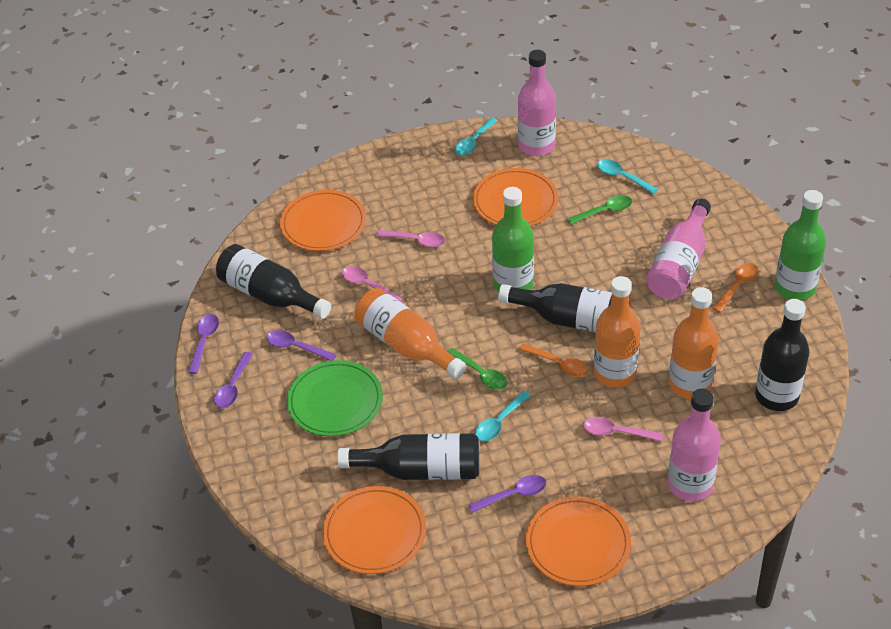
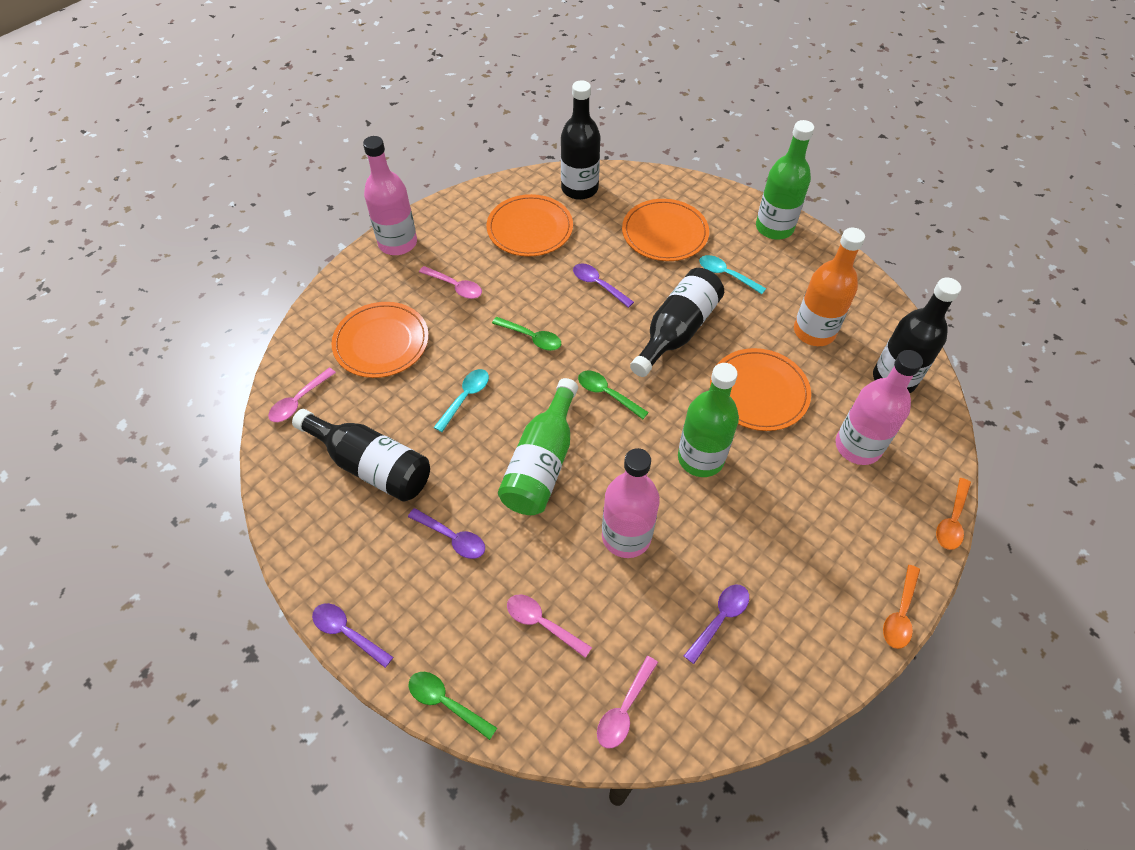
green bottle: 2 -> 3
green plate: 1 -> 0
green spoon: 2 -> 3
orange bottle: 3 -> 1
pink spoon: 3 -> 4
turquoise spoon: 3 -> 2

